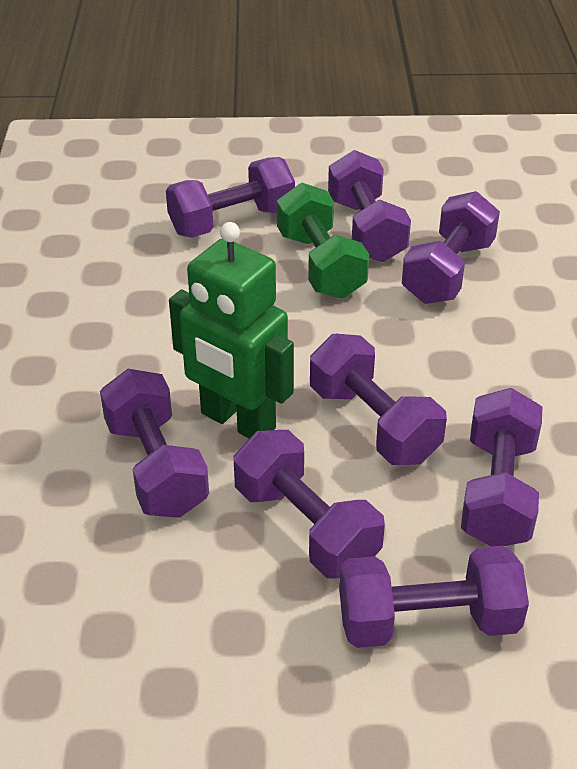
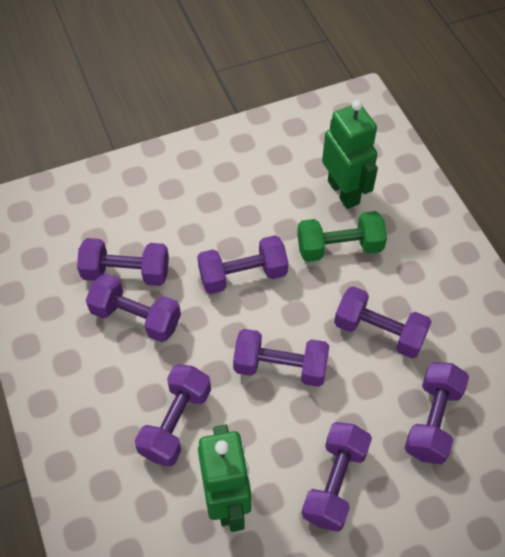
green robot: 1 -> 2

